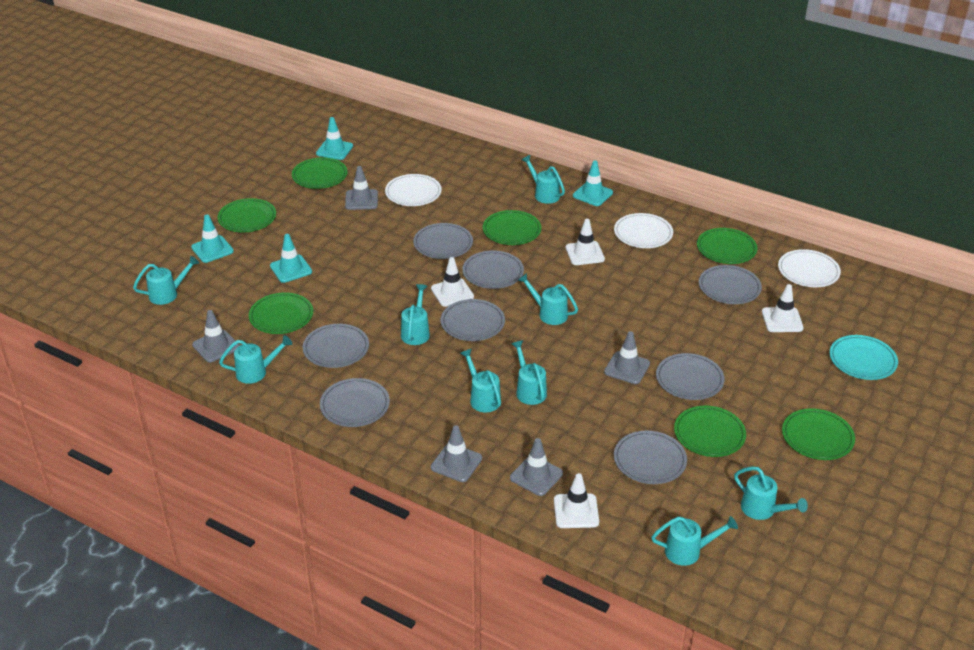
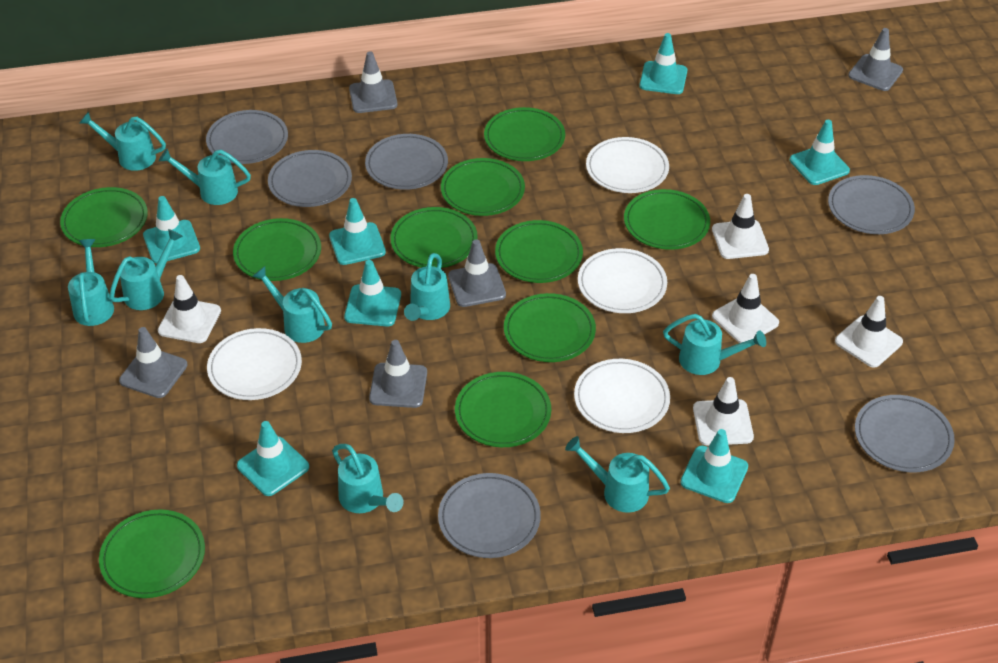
green plate: 7 -> 10
grey plate: 8 -> 6
turquoise plate: 1 -> 0
turquoise traffic cone: 4 -> 7
white plate: 3 -> 4
white traffic cone: 4 -> 5

